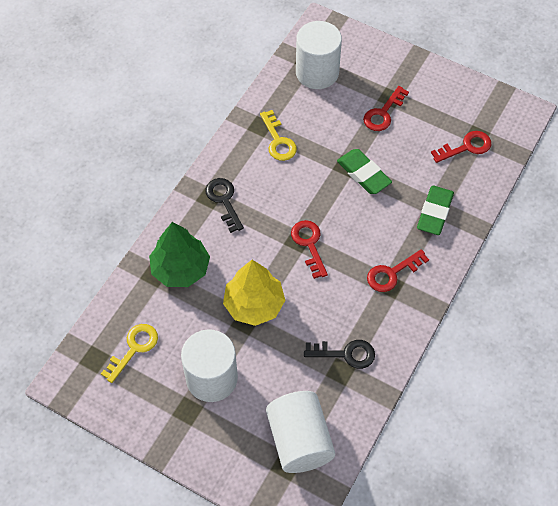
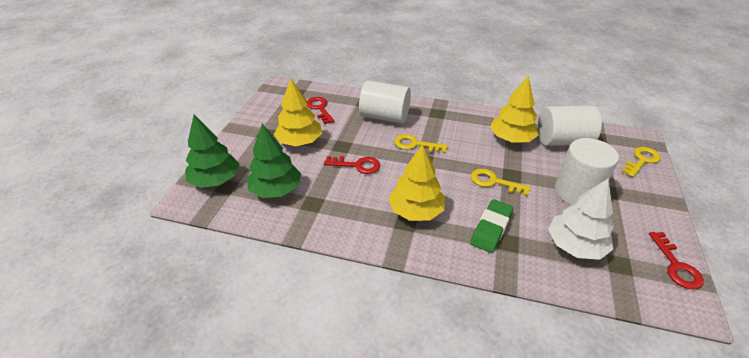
black key: 2 -> 0
green eraser: 2 -> 1
green tree: 1 -> 2
red key: 4 -> 3
white tree: 0 -> 1
yellow key: 2 -> 3
yellow tree: 1 -> 3

